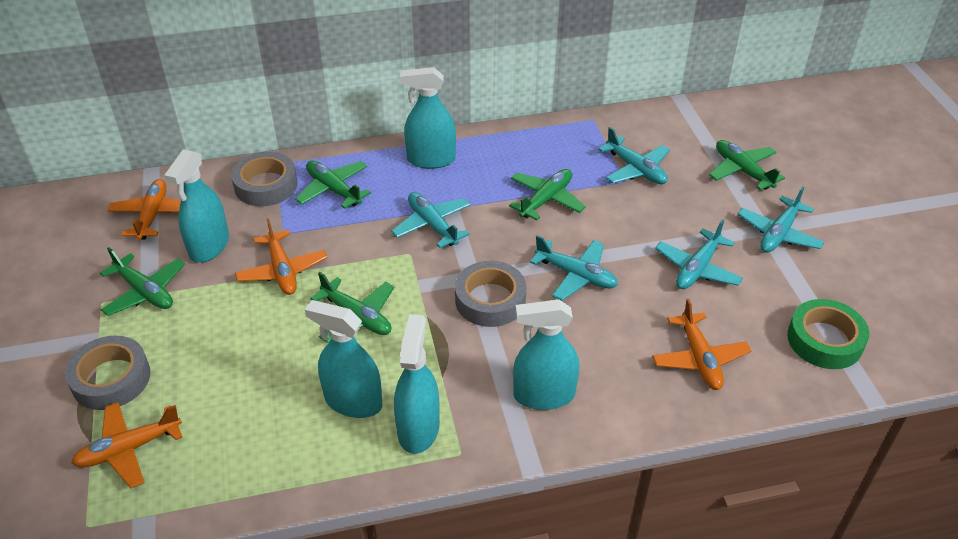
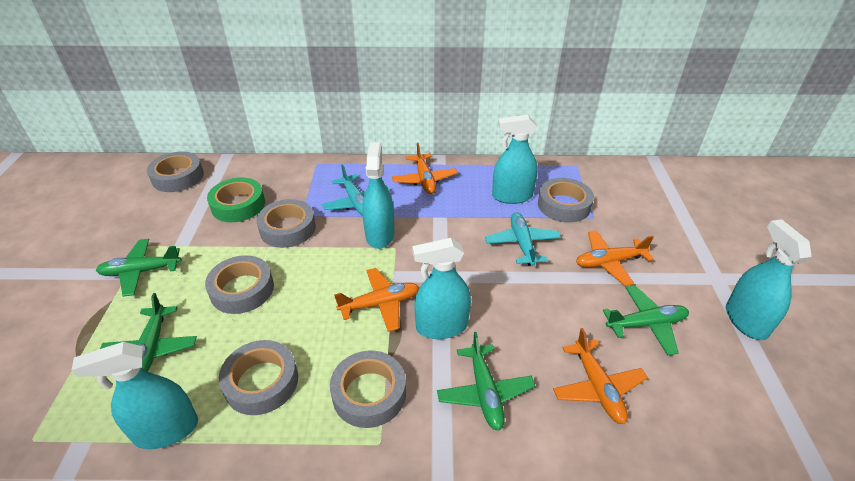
green plane: 5 -> 4
grey tape: 3 -> 6
turquoise plane: 5 -> 2

